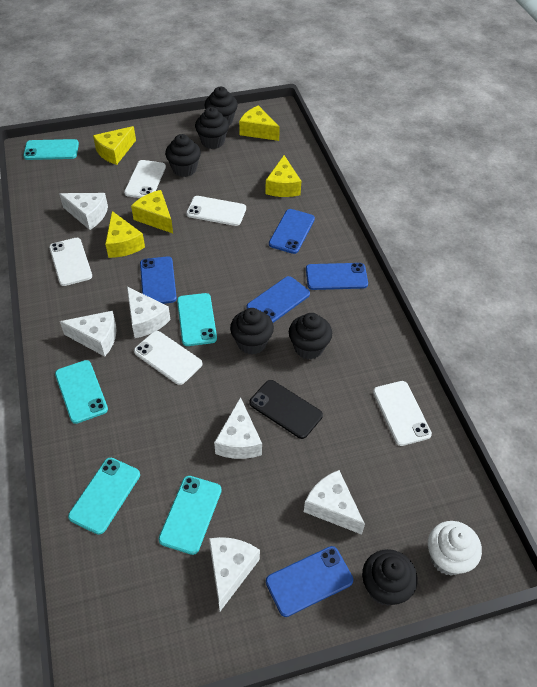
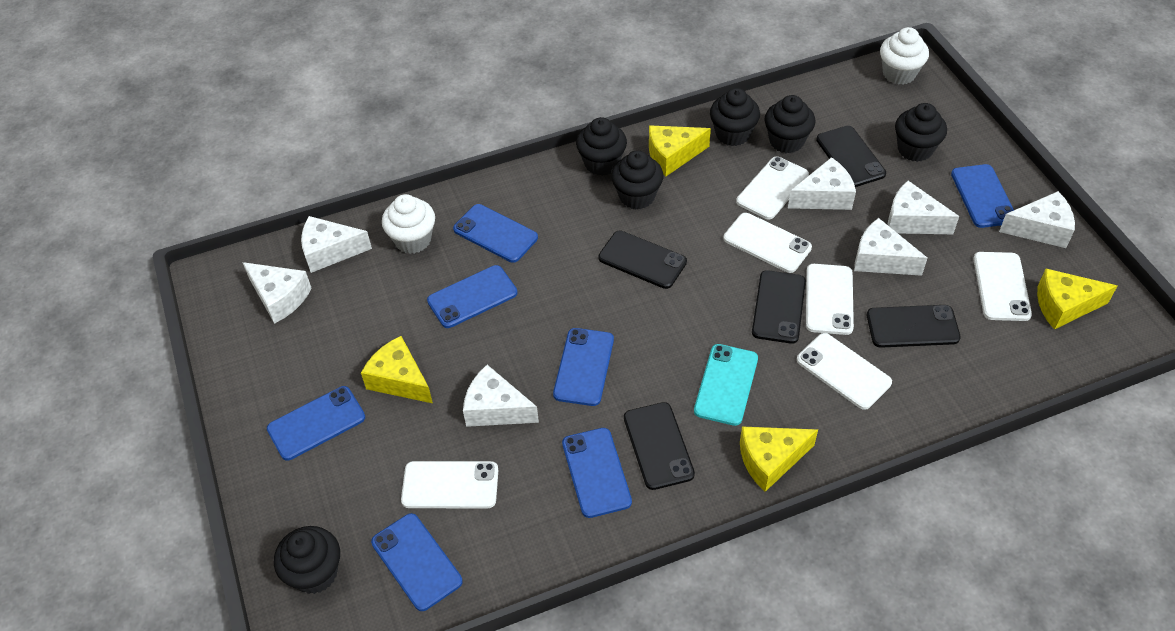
black phone: 1 -> 5
blue phone: 5 -> 7
turquoise phone: 5 -> 1
white cheese: 6 -> 7
white cupcake: 1 -> 2
white phone: 5 -> 6
yellow cheese: 5 -> 4

